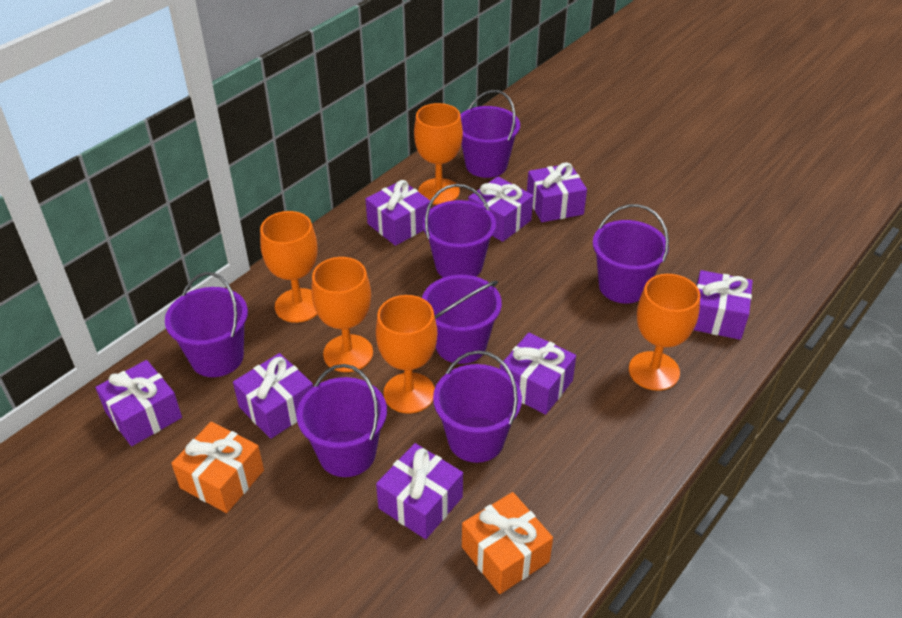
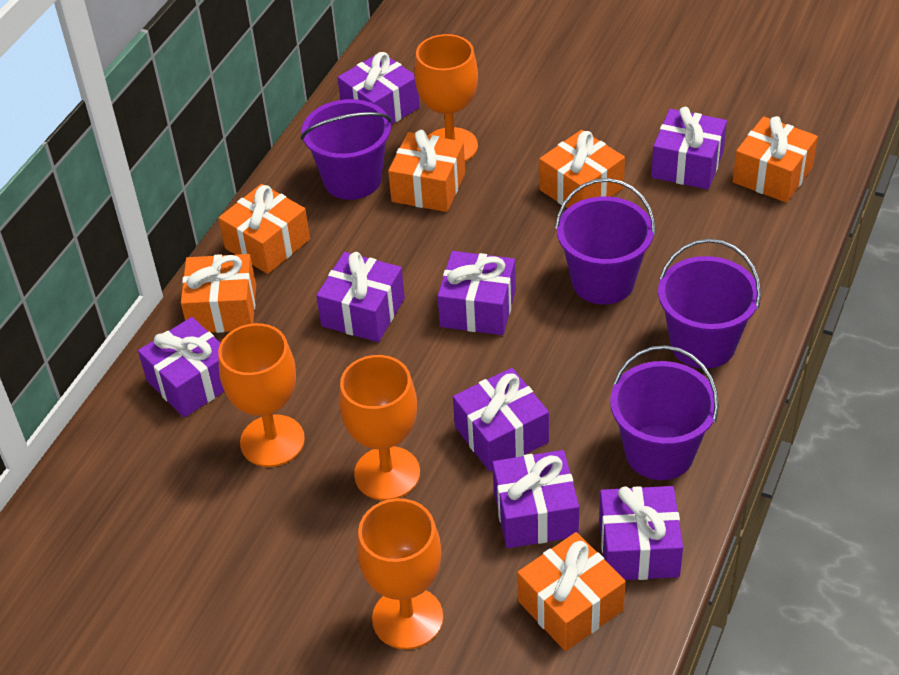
orange gift: 2 -> 6
orange goblet: 5 -> 4
purple bucket: 7 -> 4

